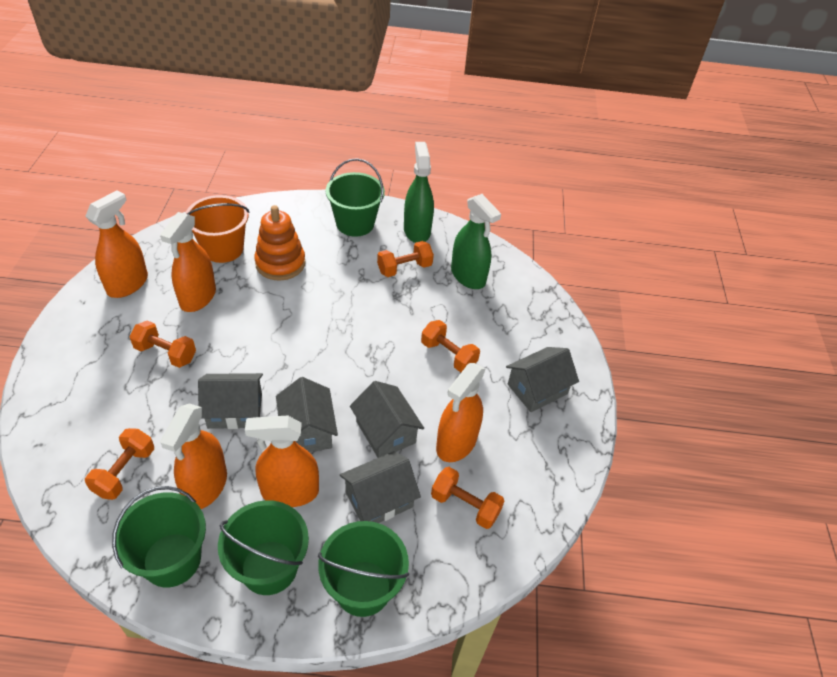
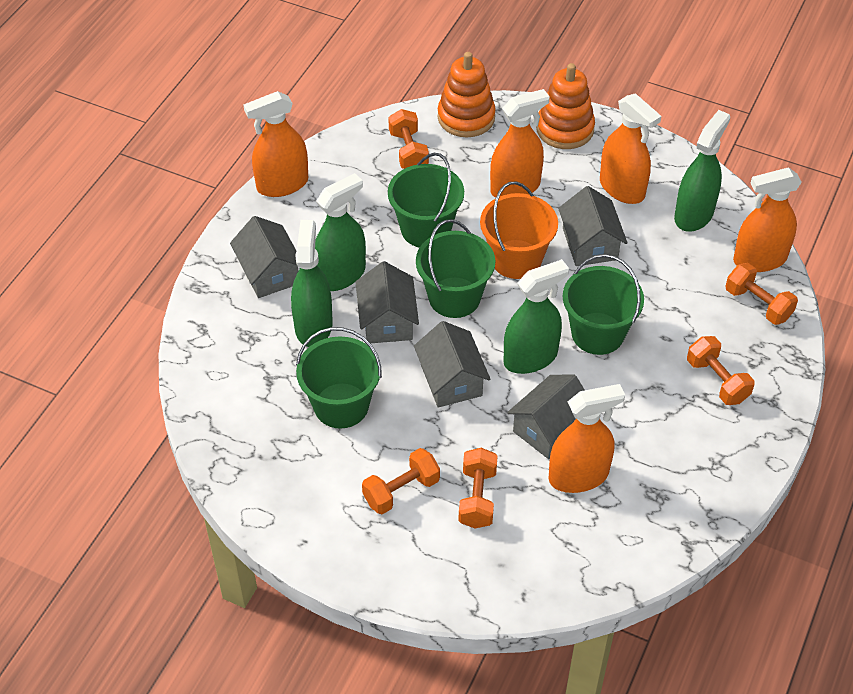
green spray bottle: 2 -> 4
orange stacking toy: 1 -> 2

